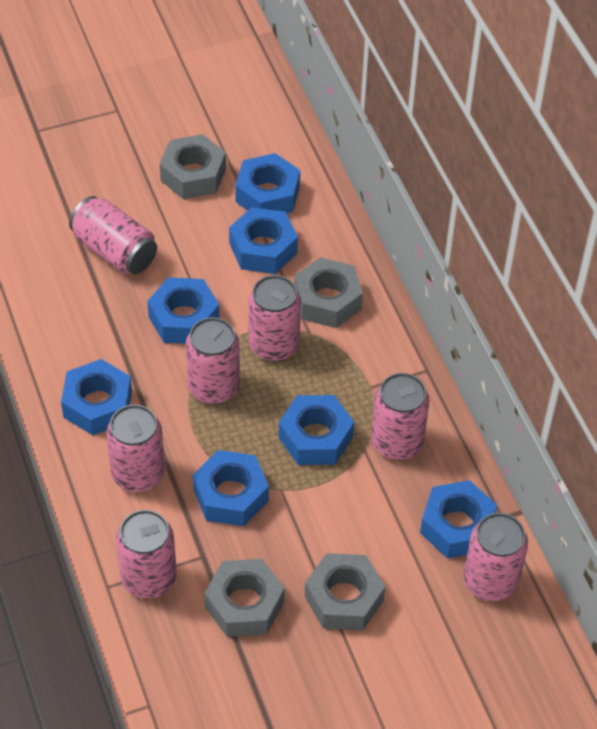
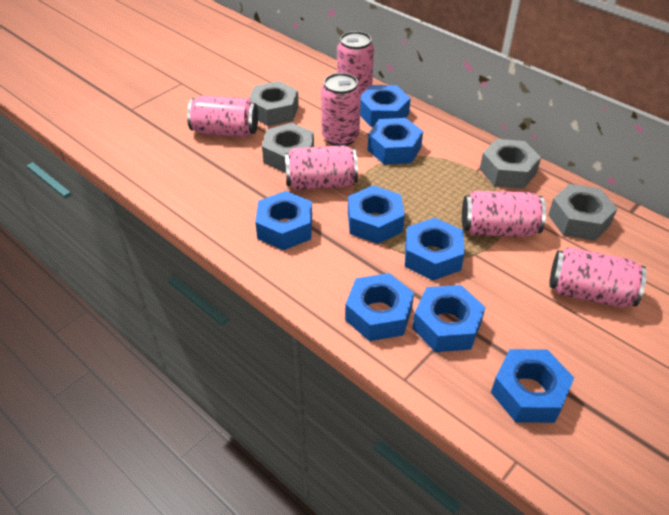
blue nut: 7 -> 8
pink can: 7 -> 6

